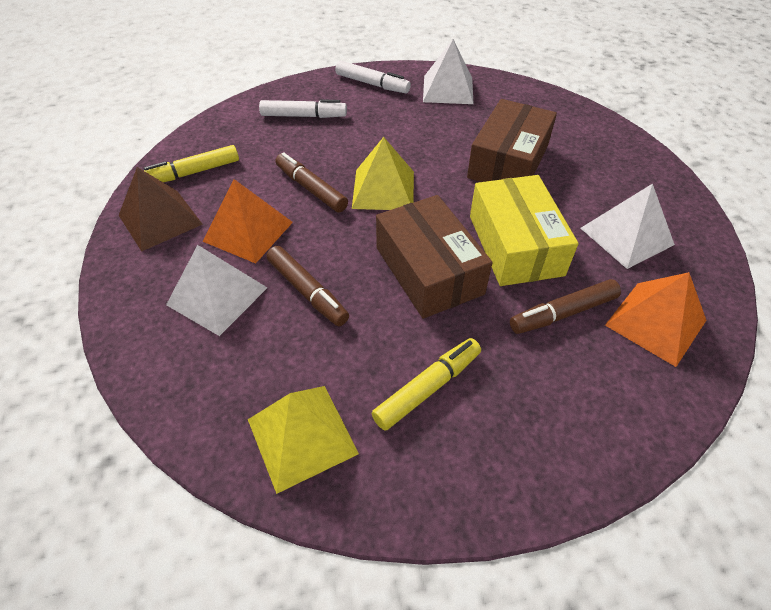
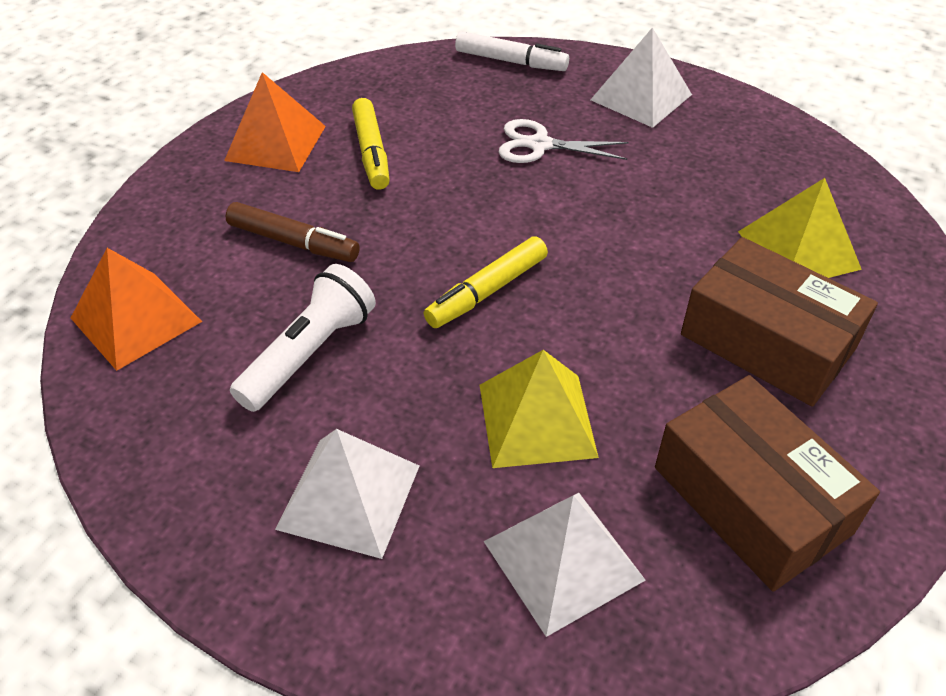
brown marker: 3 -> 1
brown pyramid: 1 -> 0
white flashlight: 0 -> 1
white marker: 2 -> 1
white scissors: 0 -> 1
yellow box: 1 -> 0

